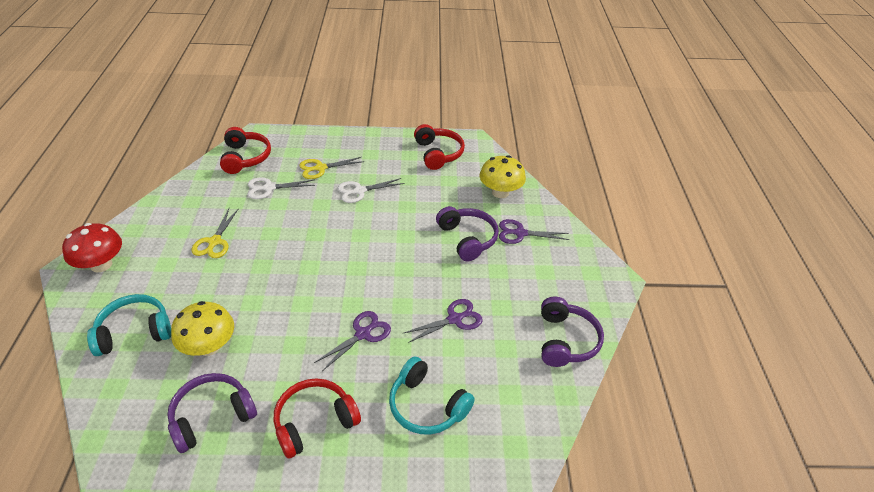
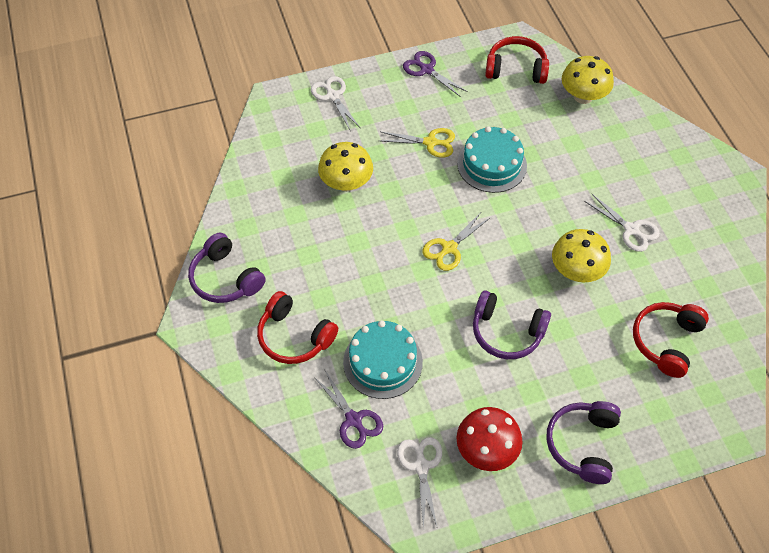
purple scissors: 3 -> 2
turquoise cake: 0 -> 2
turquoise headphones: 2 -> 0
white scissors: 2 -> 3
yellow mushroom: 2 -> 3

